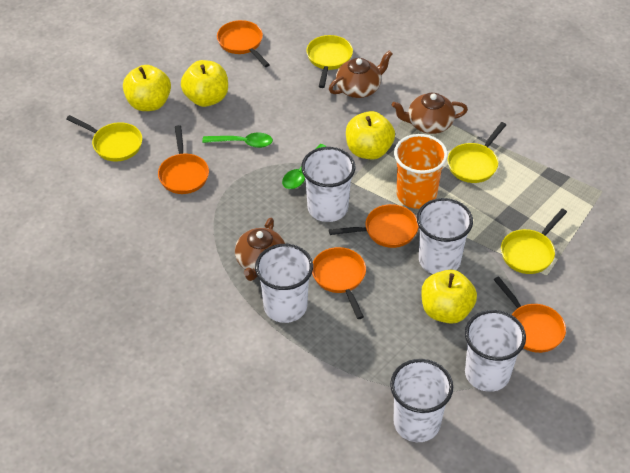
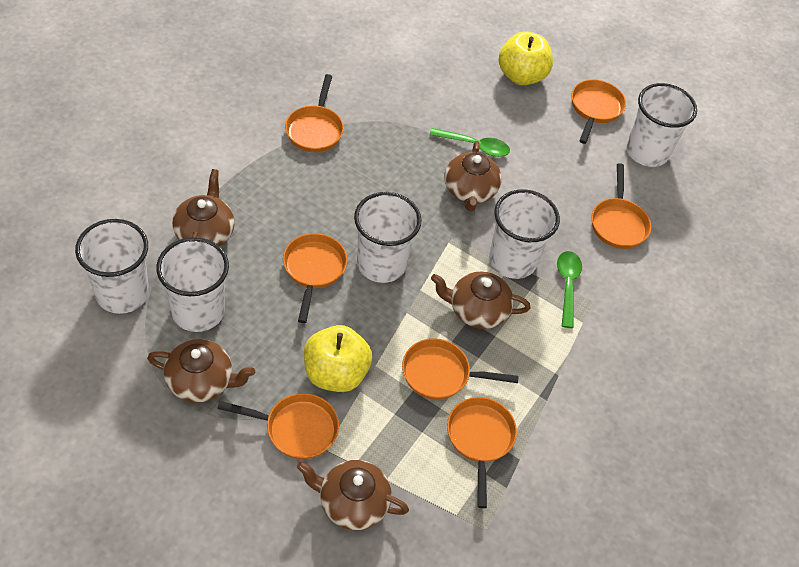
brown teapot: 3 -> 5
orange cup: 1 -> 0
orange pan: 5 -> 7
yellow apple: 4 -> 2
yellow pan: 4 -> 0

